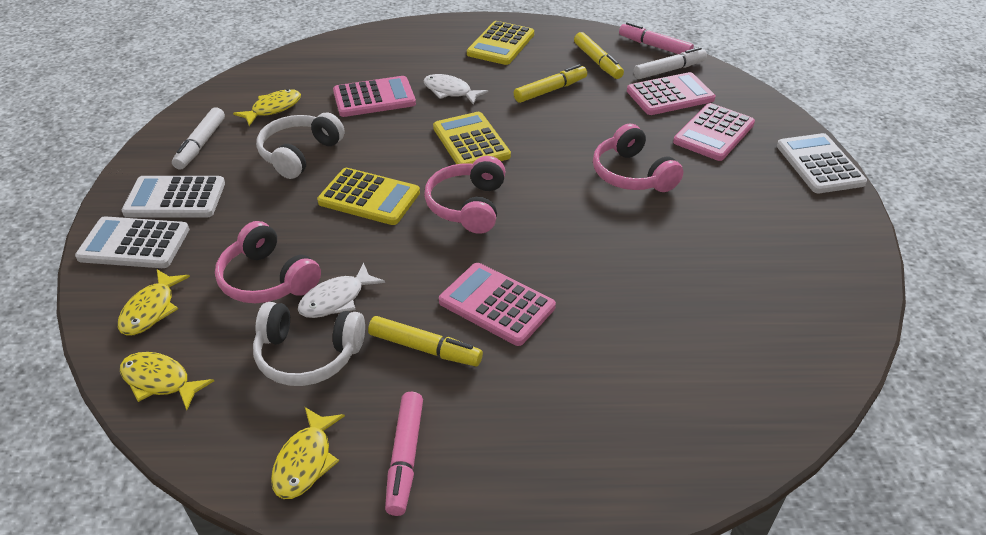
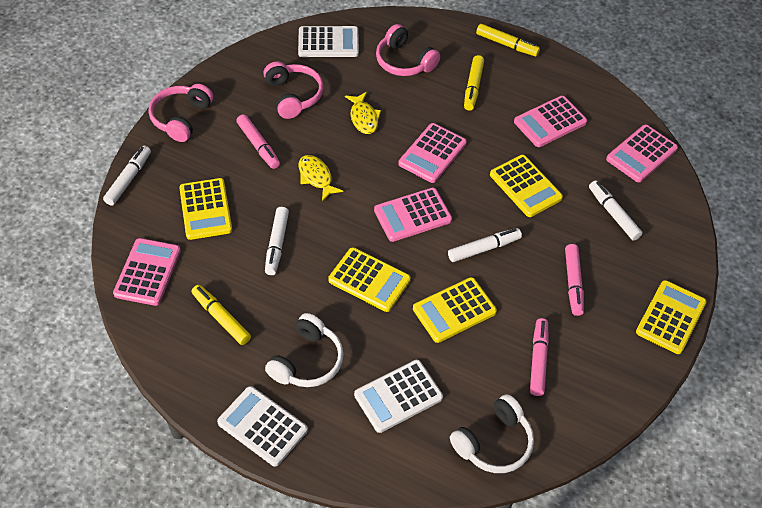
pink calculator: 4 -> 5
pink marker: 2 -> 3
white fish: 2 -> 0
white marker: 2 -> 4
yellow calculator: 3 -> 5
yellow fish: 4 -> 2

